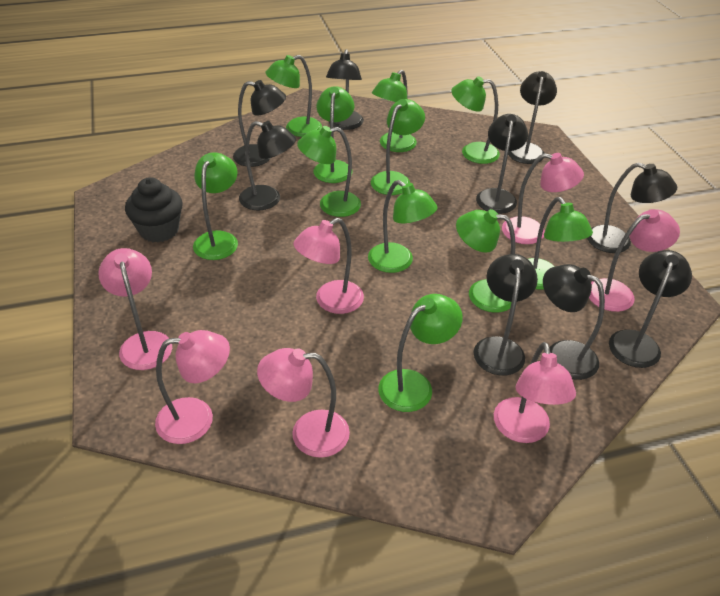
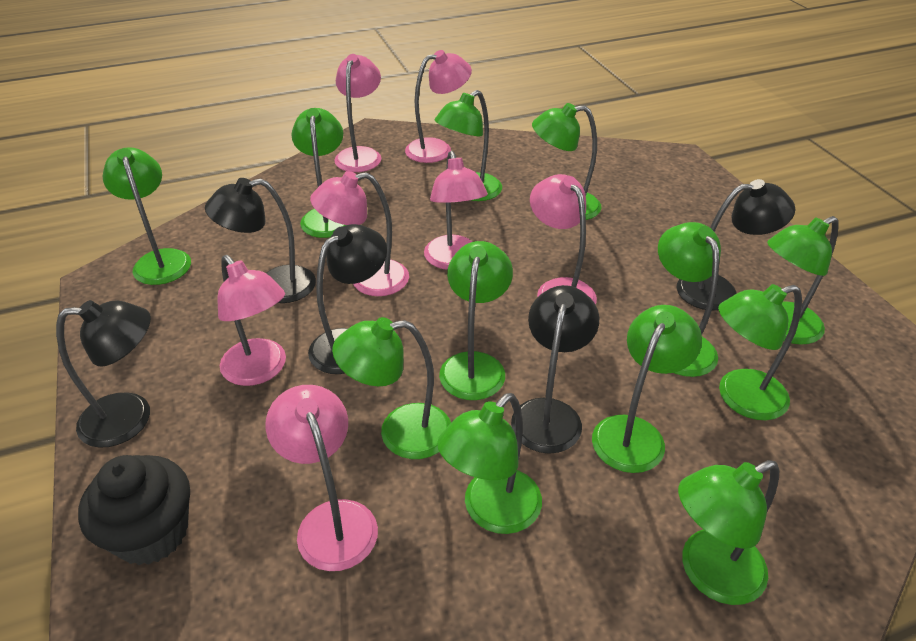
black lamp: 9 -> 5
green lamp: 11 -> 12

